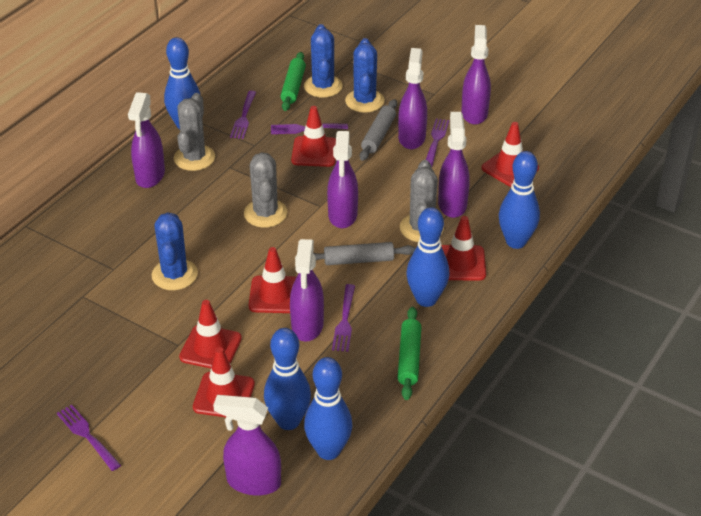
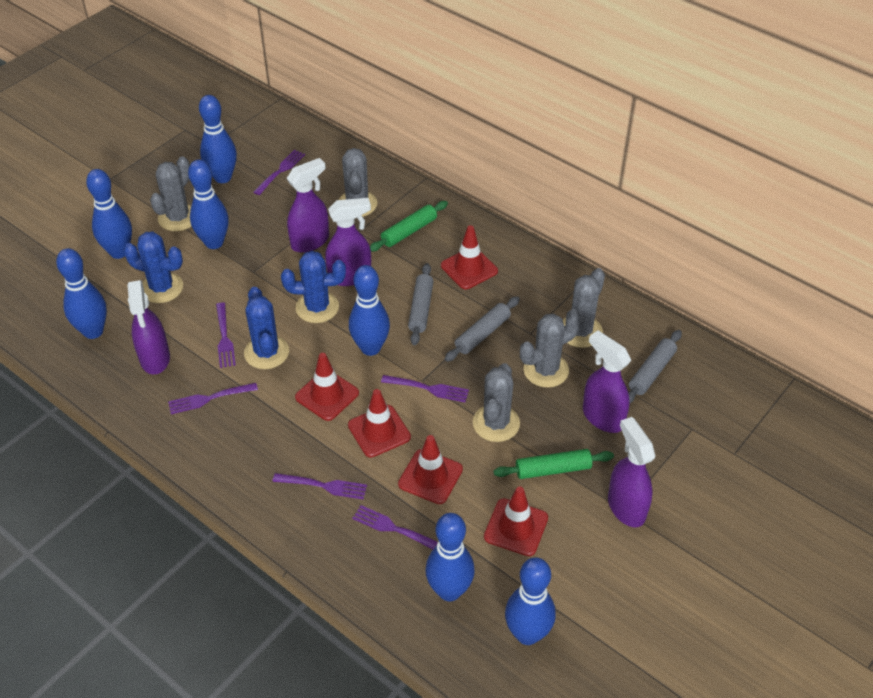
blue bowling pin: 5 -> 7
grey cactus: 3 -> 5
grey rolling pin: 2 -> 3
purple fork: 5 -> 6
purple spray bottle: 7 -> 5
red traffic cone: 6 -> 5

